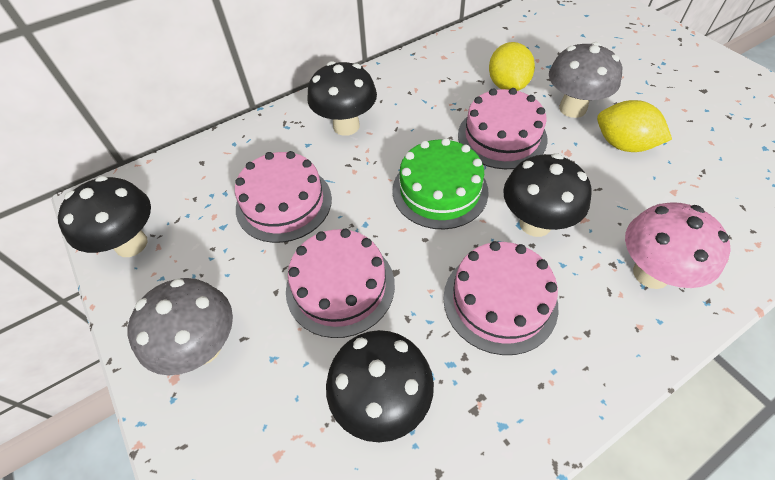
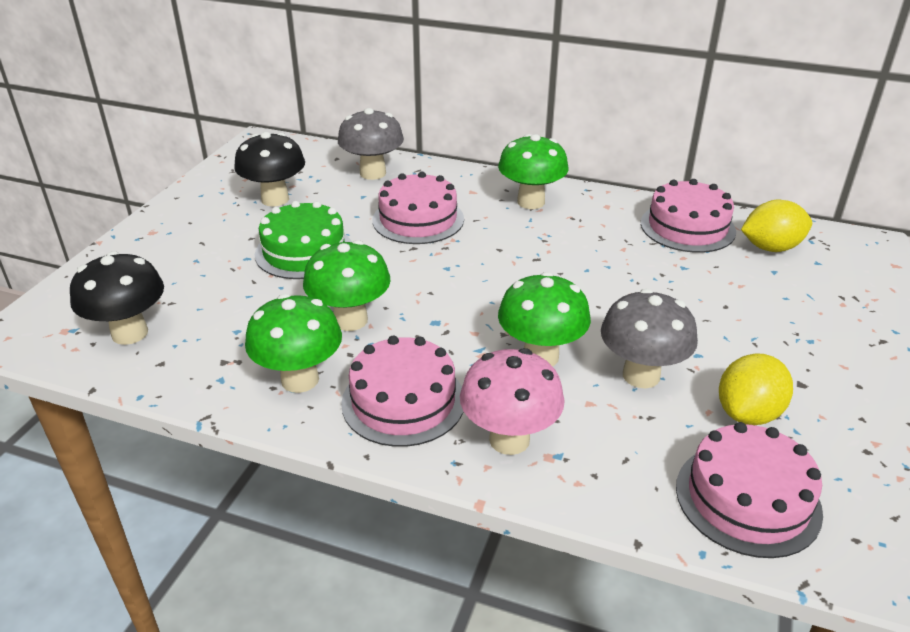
black mushroom: 4 -> 2
green mushroom: 0 -> 4

